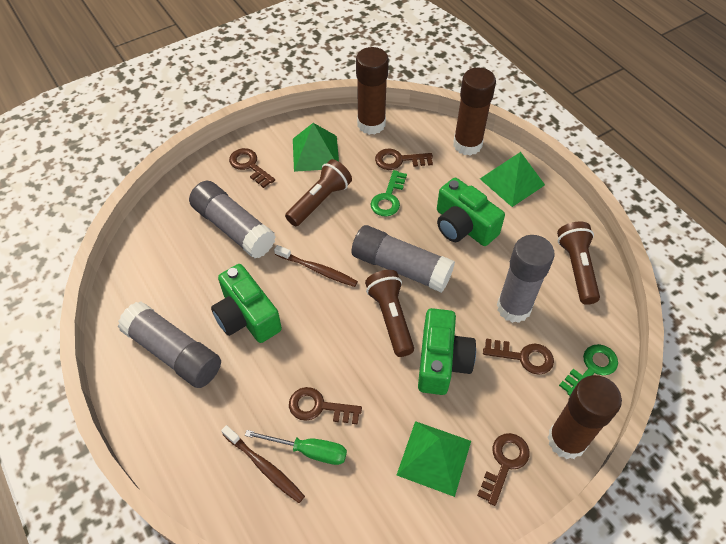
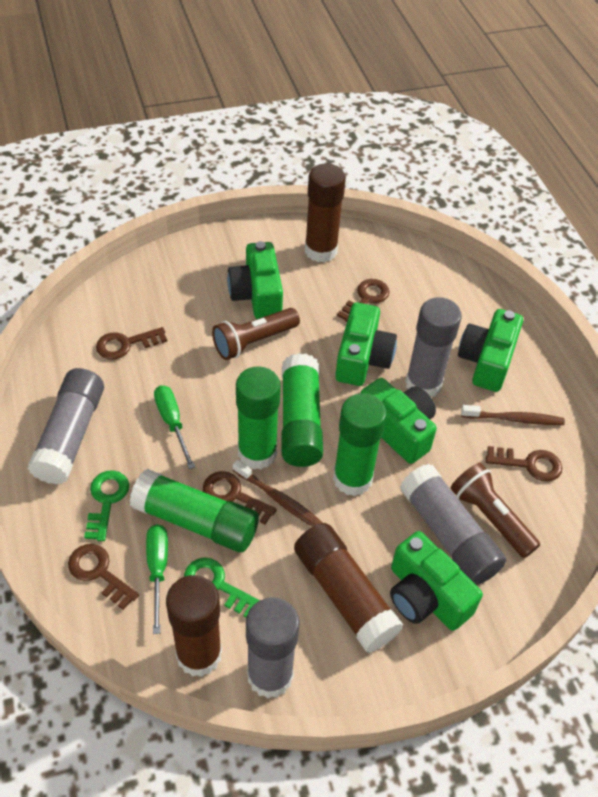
brown flashlight: 3 -> 2
green camera: 3 -> 5
green glue stick: 0 -> 4
green pyramid: 3 -> 0
green screwdriver: 1 -> 2

